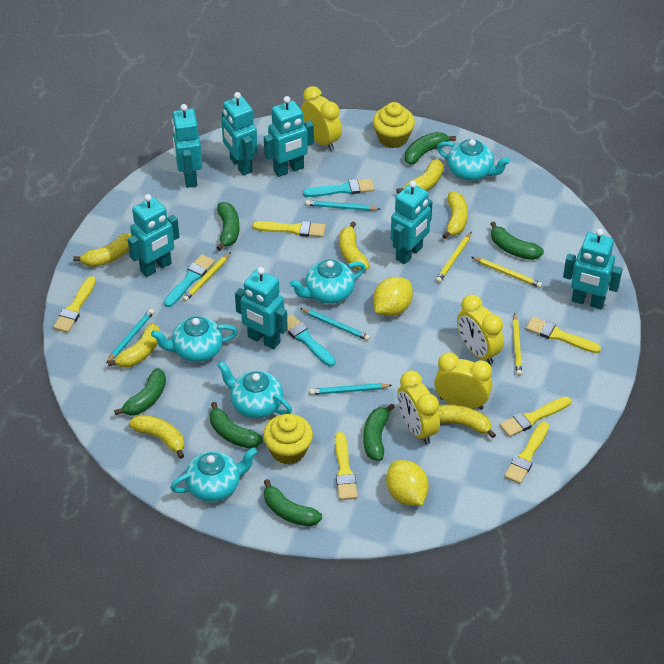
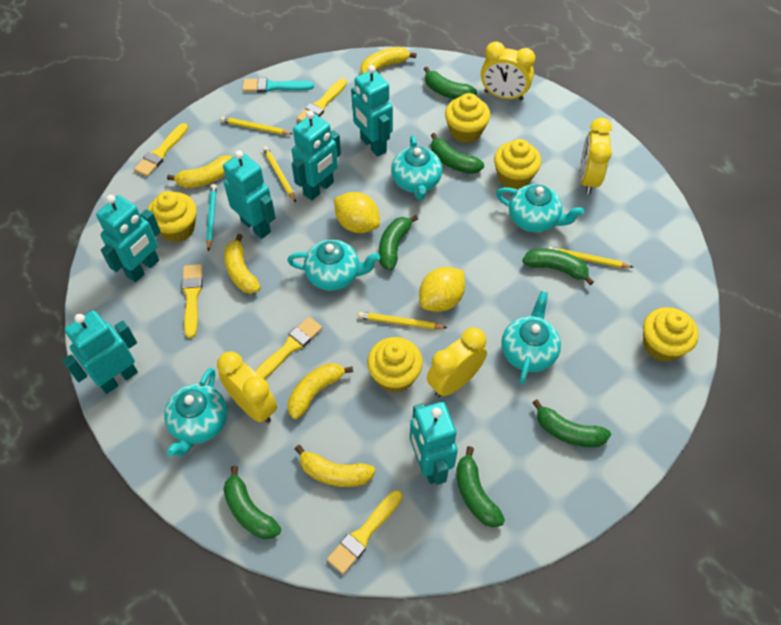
turquoise brush: 3 -> 1
turquoise pencil: 4 -> 1
turquoise robot: 7 -> 6
yellow banana: 7 -> 5
yellow brush: 6 -> 5
yellow cupcake: 2 -> 5

